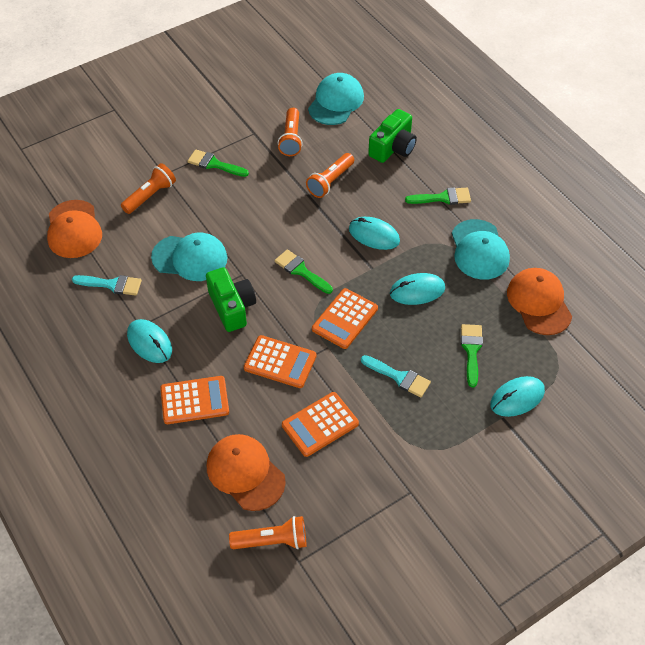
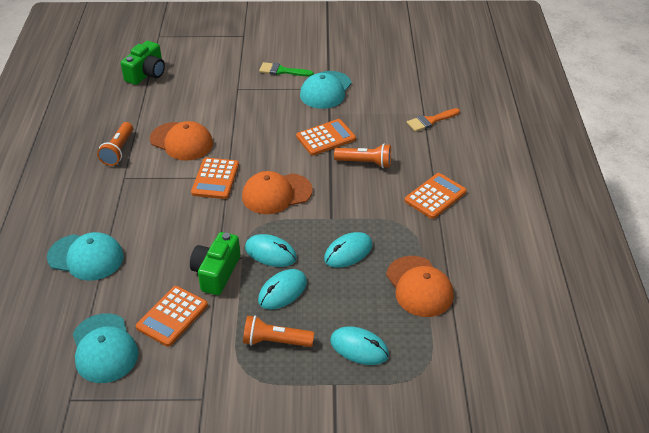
green brush: 4 -> 1
orange brush: 0 -> 1
orange flashlight: 4 -> 3
turquoise brush: 2 -> 0

